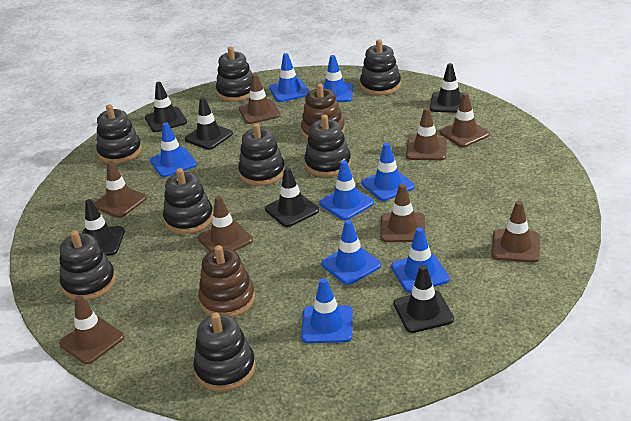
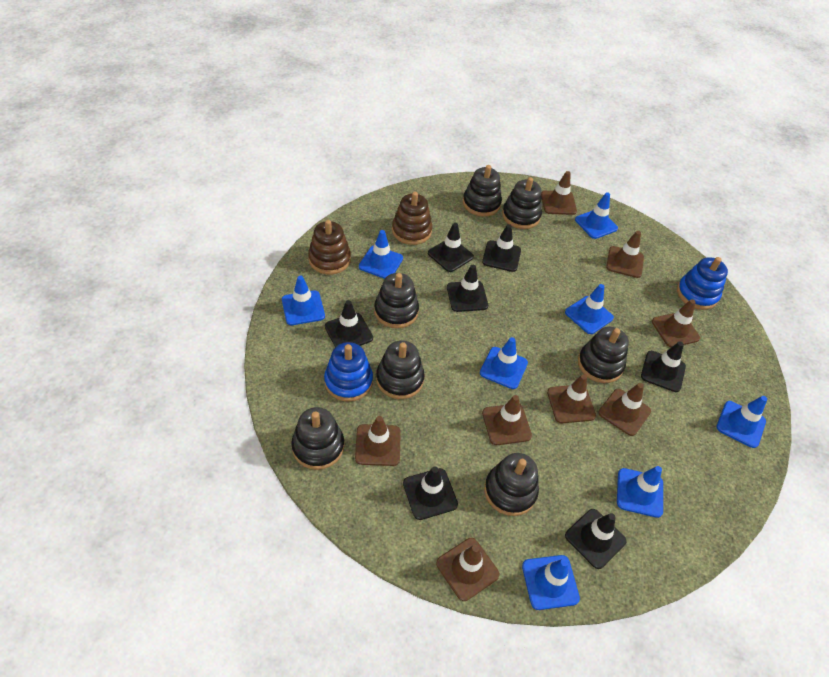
black stacking toy: 8 -> 7
black traffic cone: 6 -> 7
blue stacking toy: 0 -> 2

